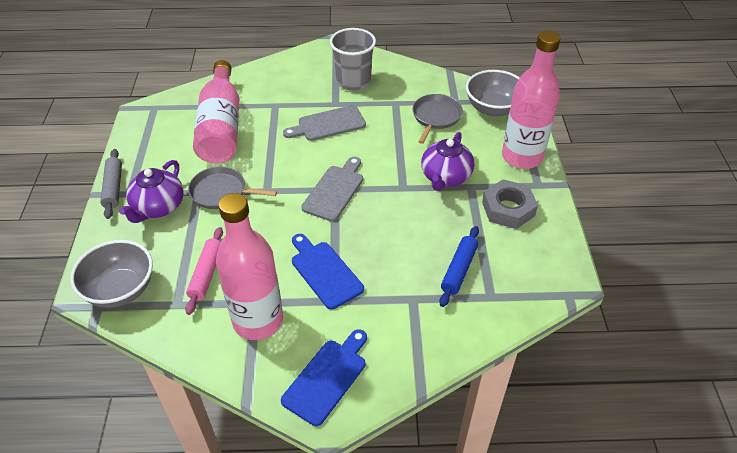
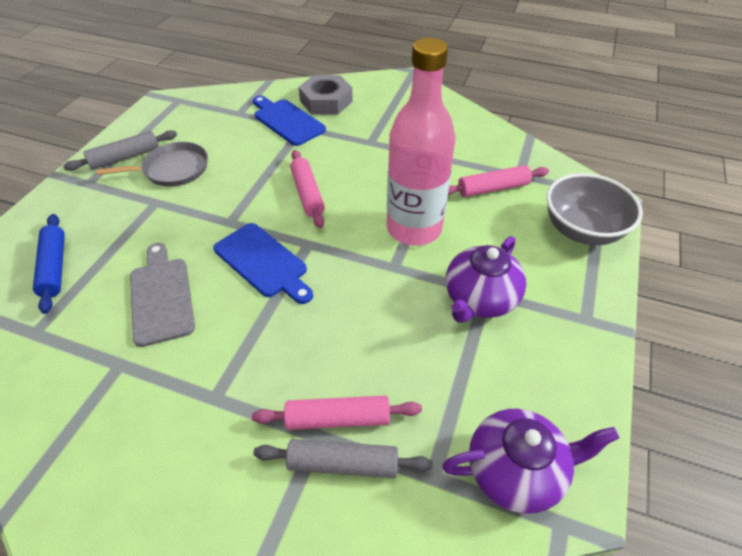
grey bowl: 2 -> 1
grey cup: 1 -> 0
grey cutting board: 2 -> 1
grey pan: 2 -> 1
grey rolling pin: 1 -> 2
pink bottle: 3 -> 1
pink rolling pin: 1 -> 3

